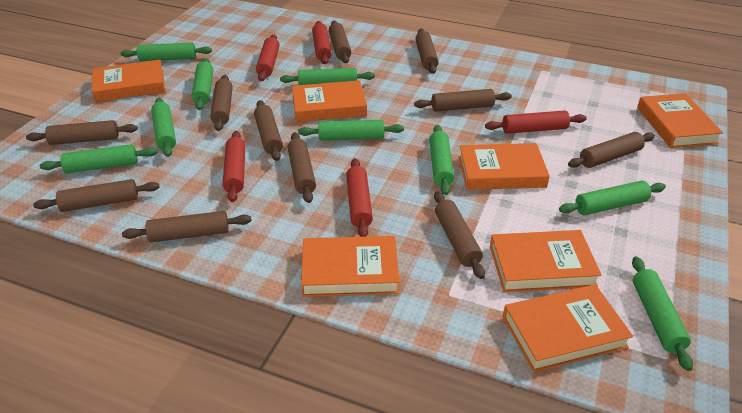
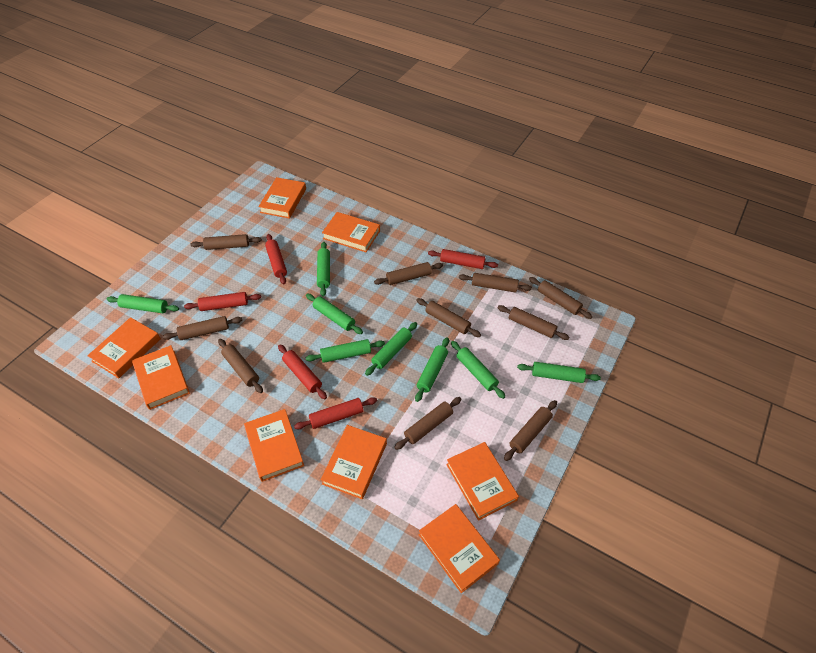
brown rolling pin: 11 -> 10
green rolling pin: 9 -> 8
orange book: 7 -> 8

